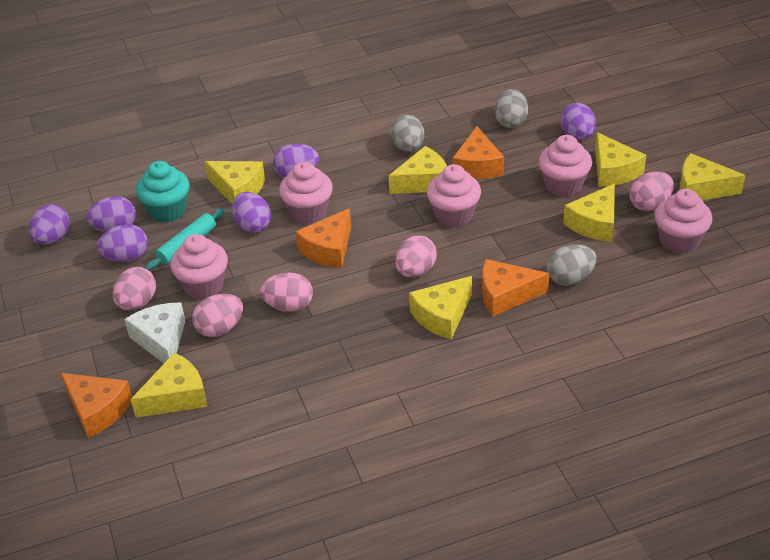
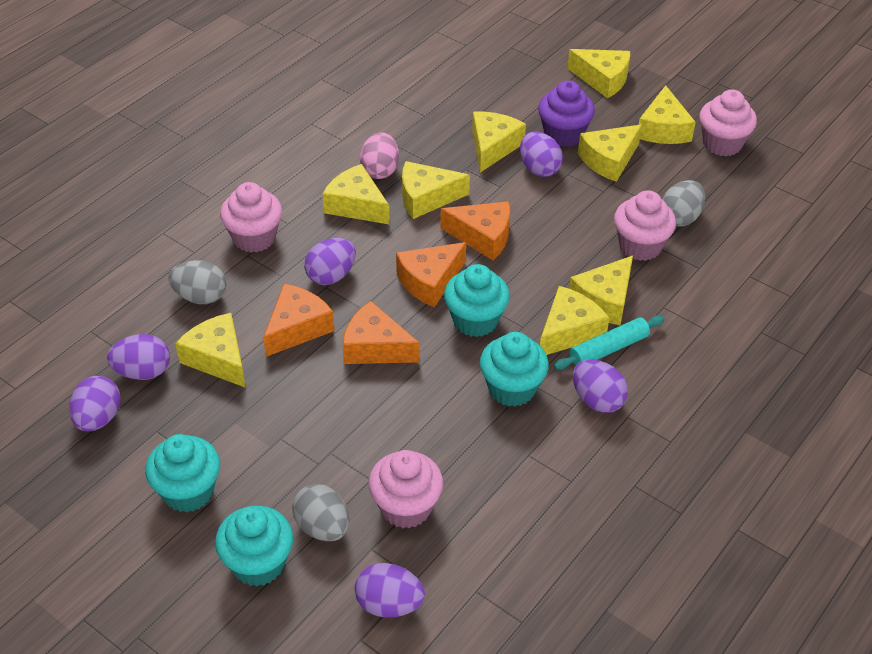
pink cupcake: 5 -> 4
pink egg: 5 -> 1
purple cupcake: 0 -> 1
turquoise cupcake: 1 -> 4
white cheese: 1 -> 0
yellow cheese: 7 -> 9

